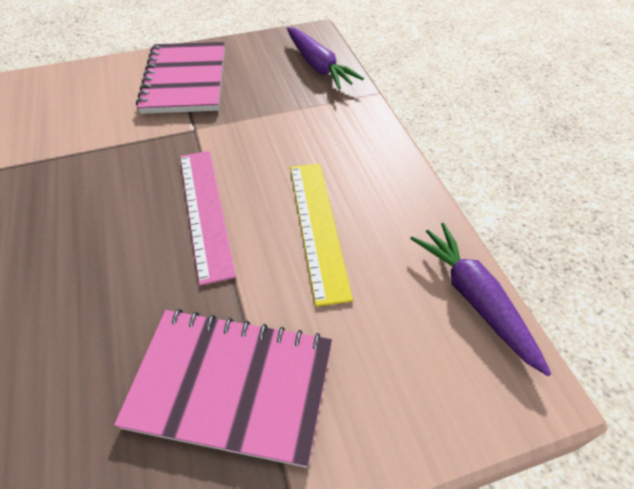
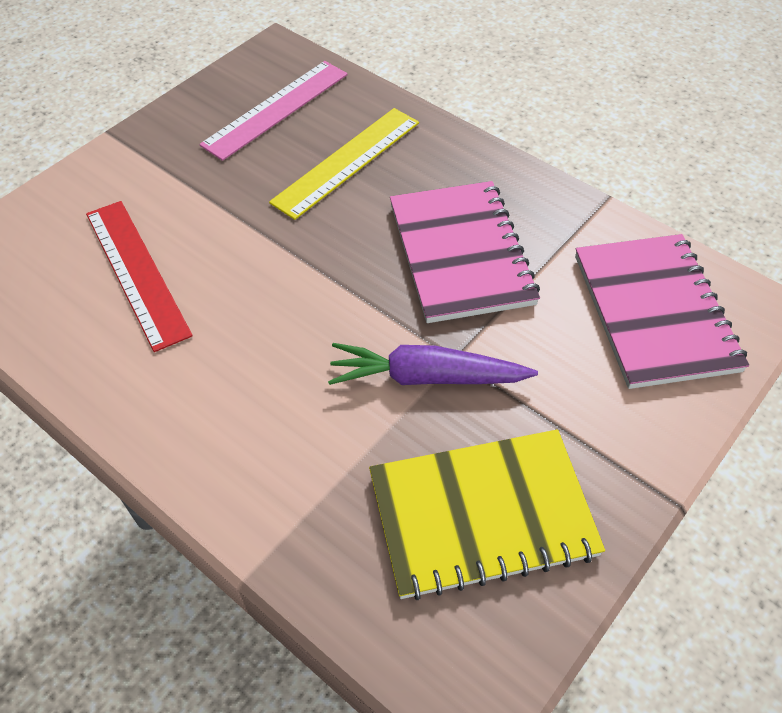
purple carrot: 2 -> 1
red ruler: 0 -> 1
yellow notebook: 0 -> 1

